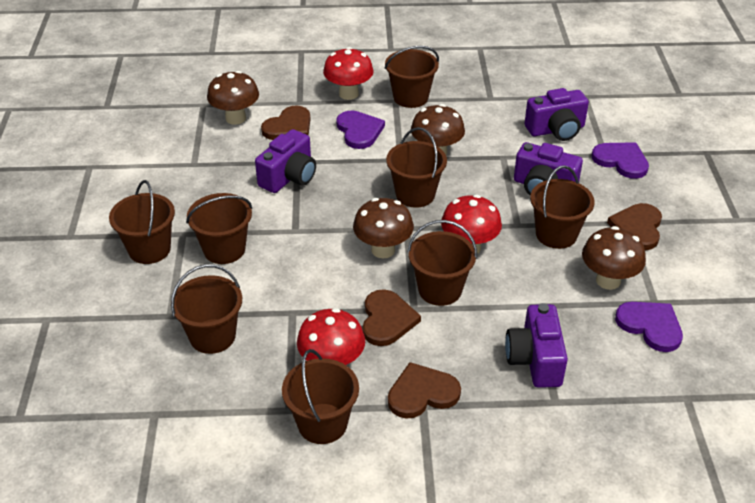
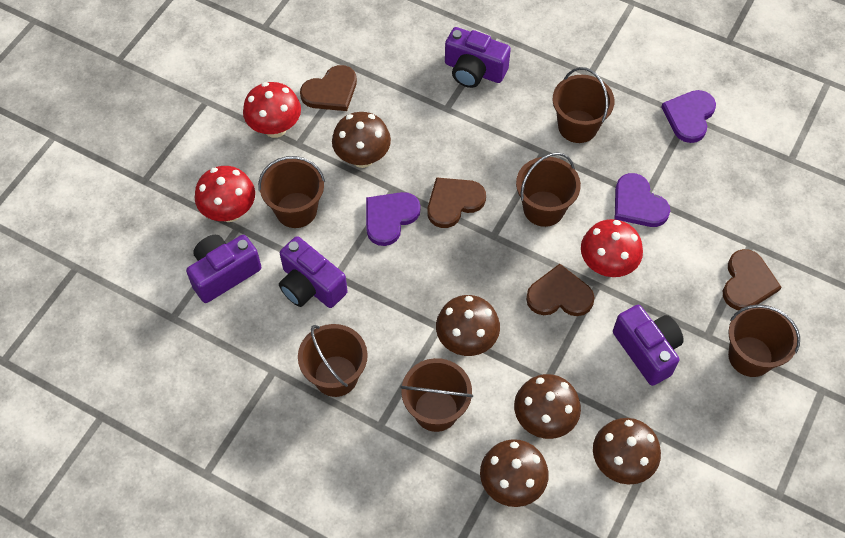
brown bucket: 8 -> 6
brown mushroom: 4 -> 5

